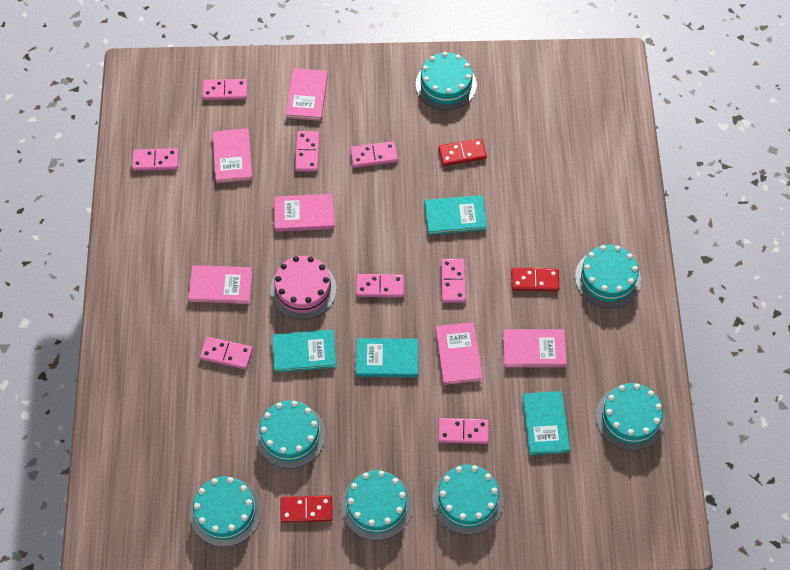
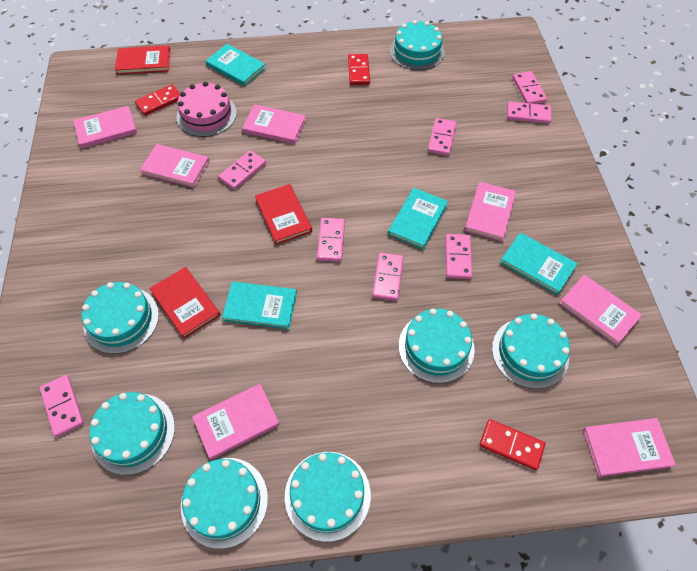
pink book: 6 -> 7
red book: 0 -> 3

